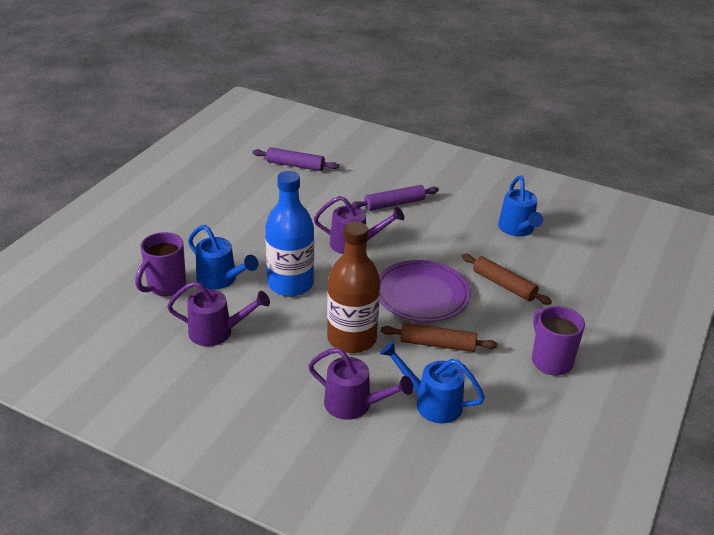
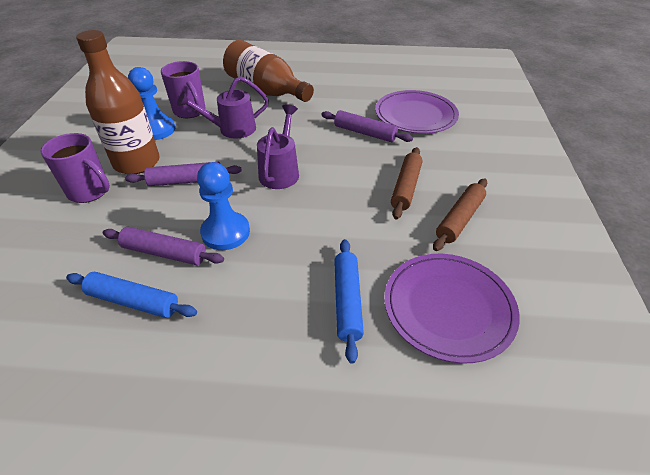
blue bottle: 1 -> 0
blue pawn: 0 -> 2
blue rolling pin: 0 -> 2
blue watering can: 3 -> 0
brown bottle: 1 -> 2
purple plate: 1 -> 2
purple rolling pin: 2 -> 3
purple watering can: 3 -> 2

